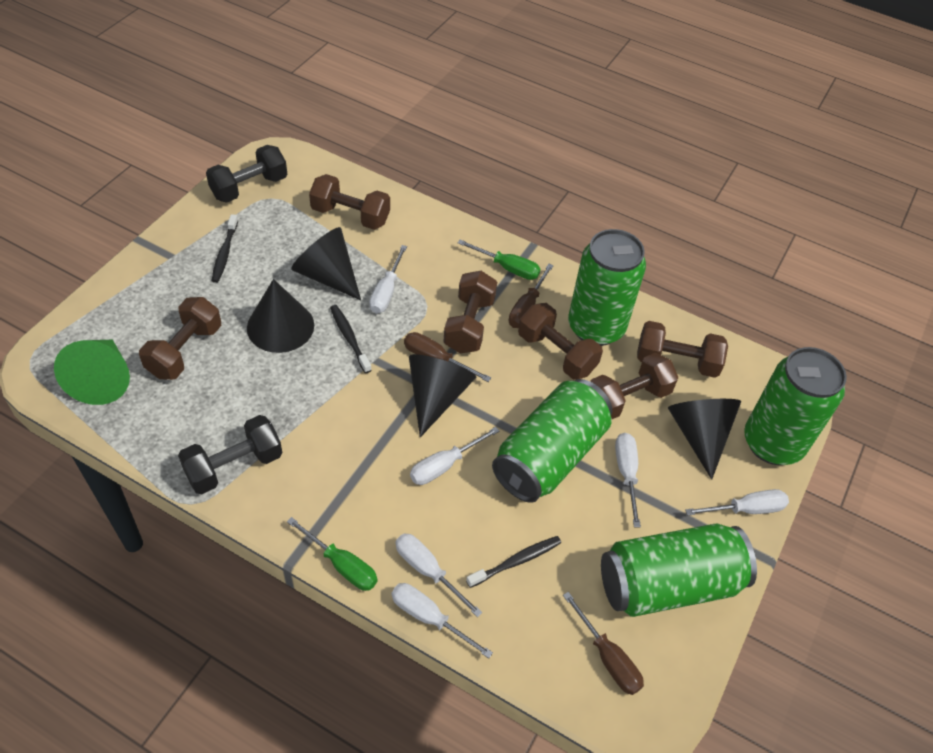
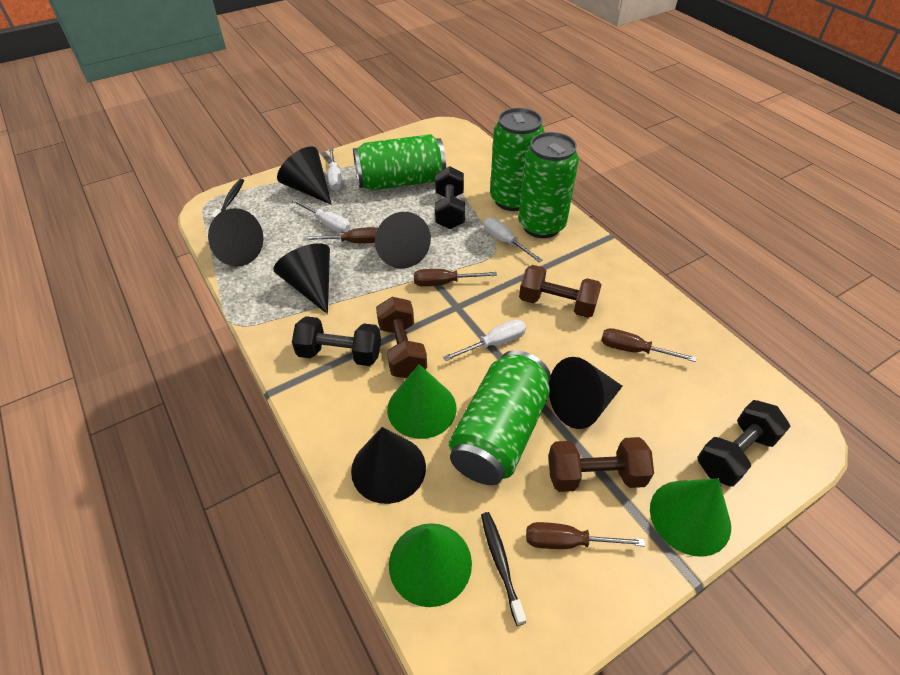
black cone: 4 -> 6
black dumbbell: 2 -> 3
black toothbrush: 3 -> 2
brown dumbbell: 6 -> 3
brown screwdriver: 3 -> 4
green cone: 1 -> 3
green screwdriver: 2 -> 0
white screwdriver: 6 -> 4

